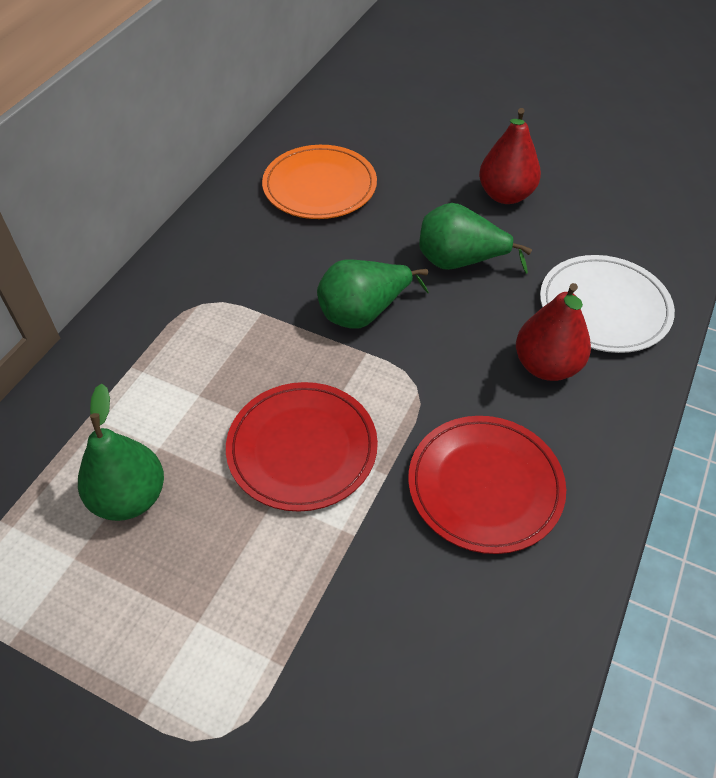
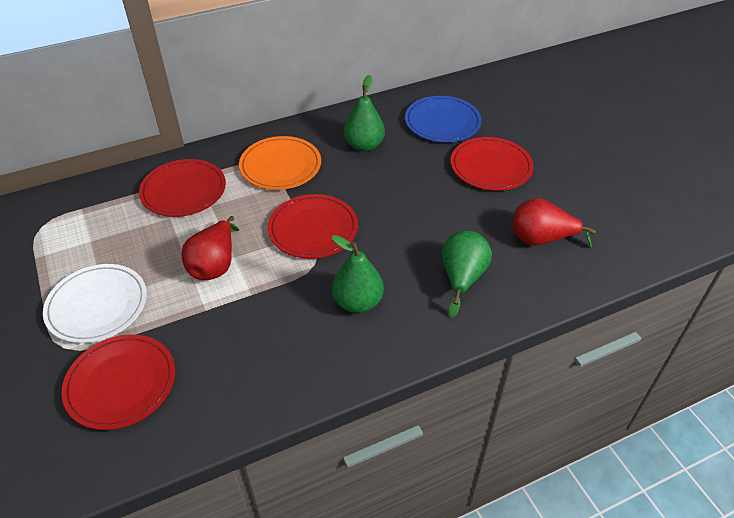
blue plate: 0 -> 1
red plate: 2 -> 4

